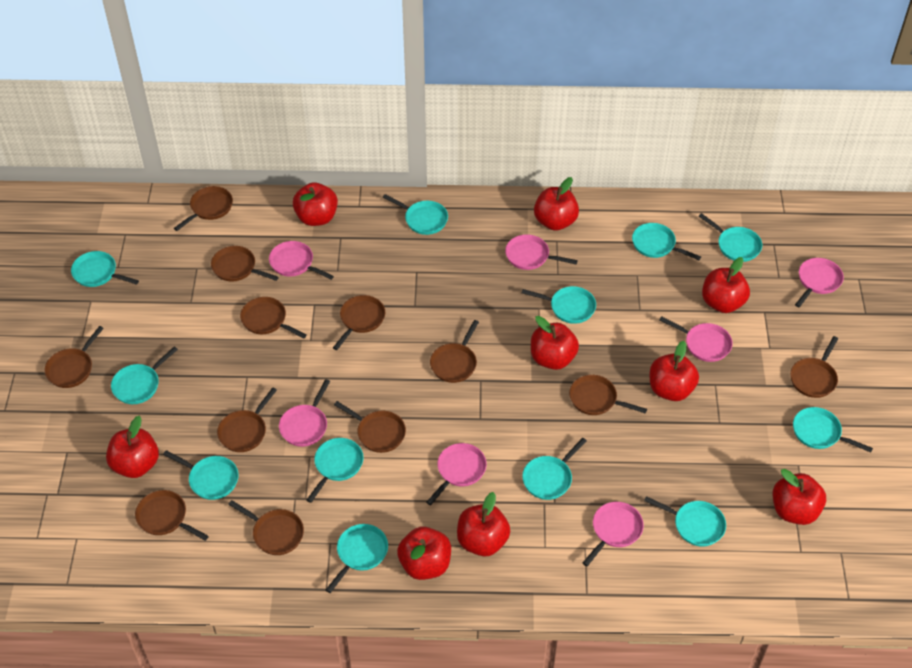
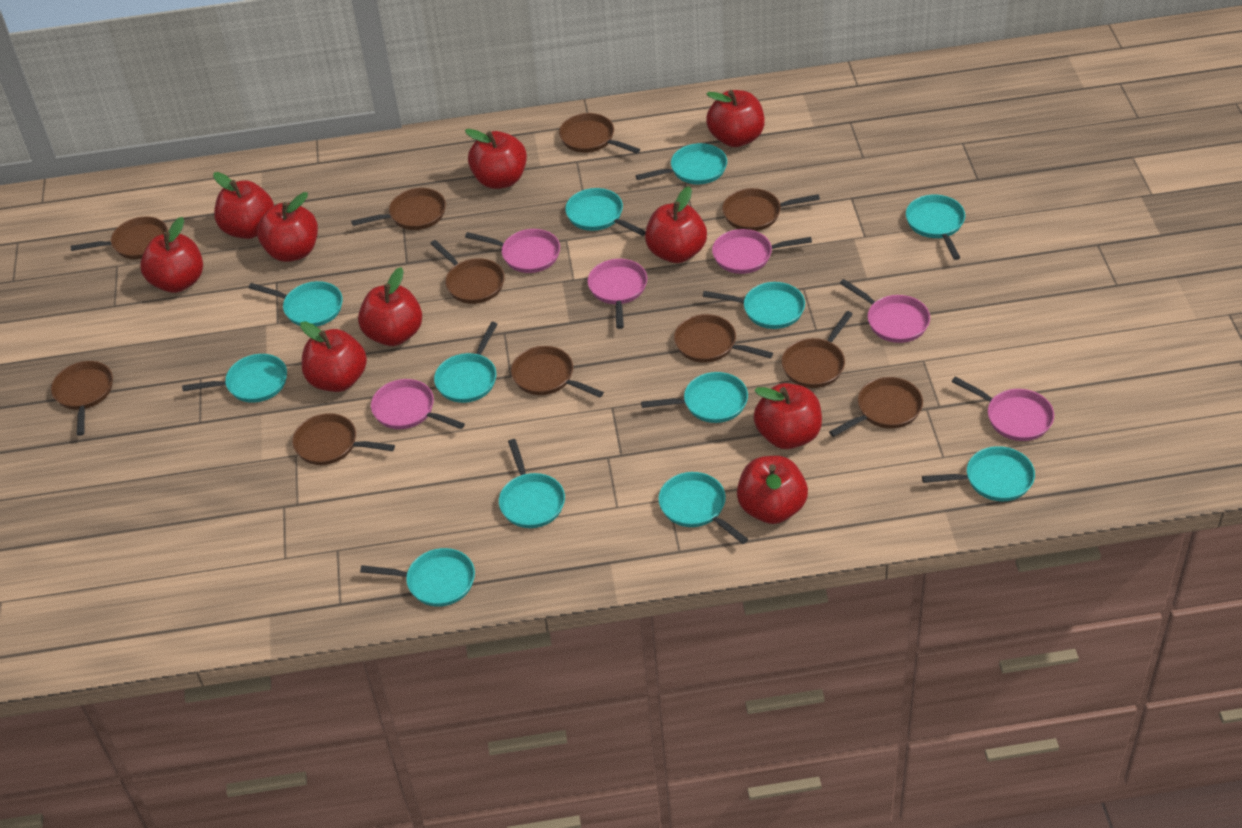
brown pan: 12 -> 11
pink pan: 7 -> 6
red apple: 9 -> 10

